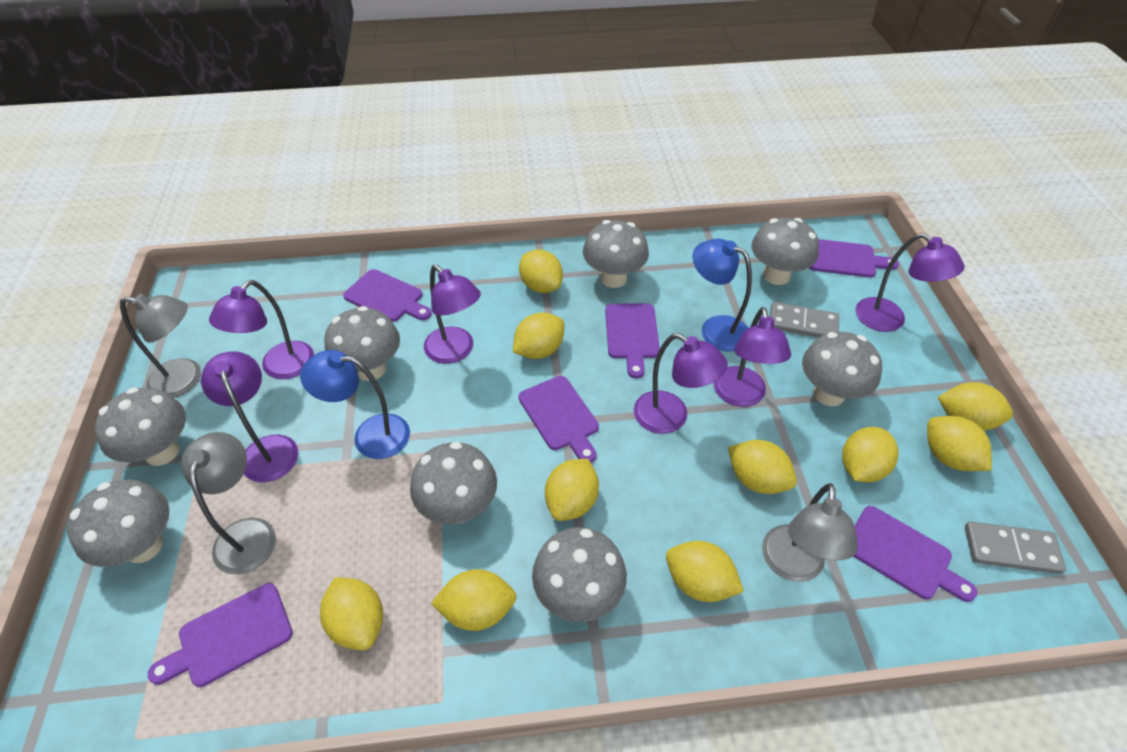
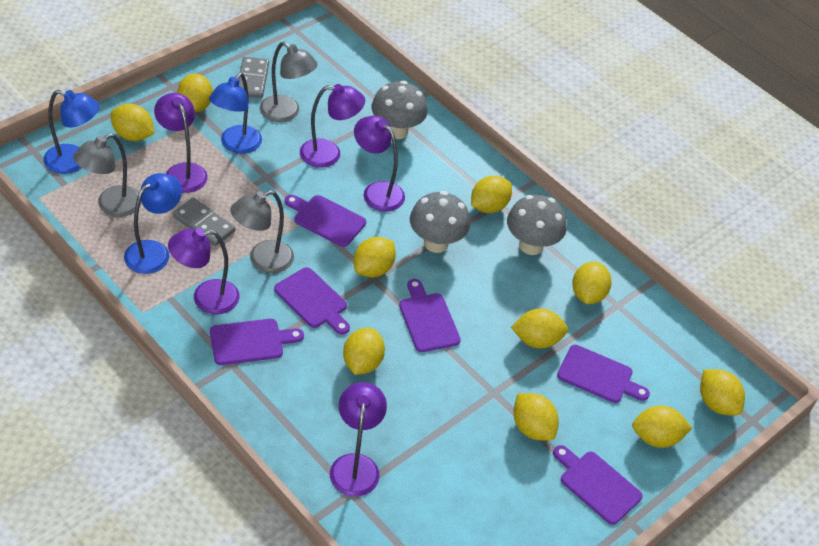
blue lamp: 2 -> 3
grey mushroom: 8 -> 3
purple lamp: 6 -> 5

